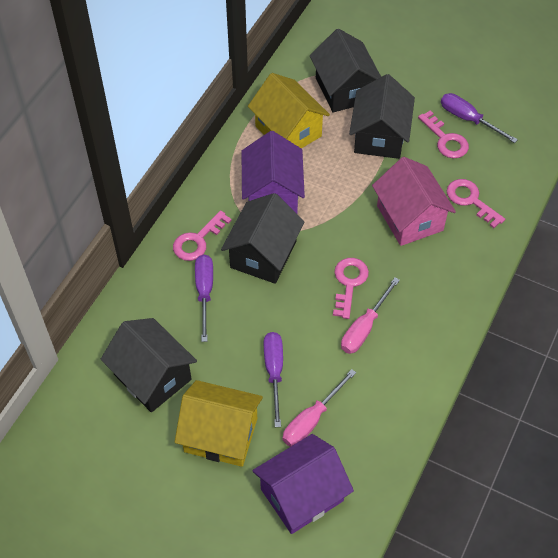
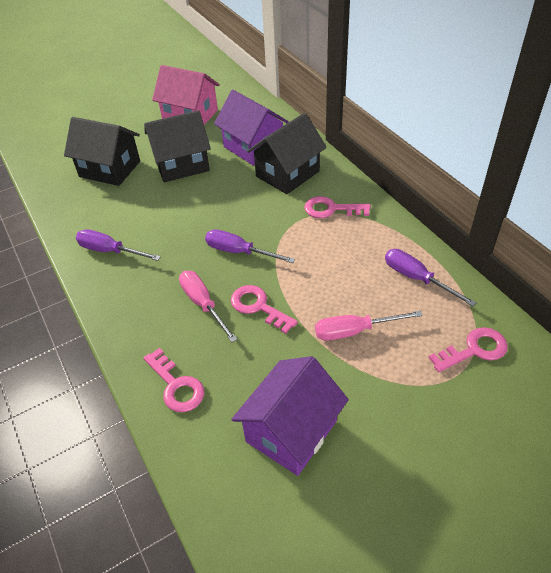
black house: 4 -> 3
yellow house: 2 -> 0

